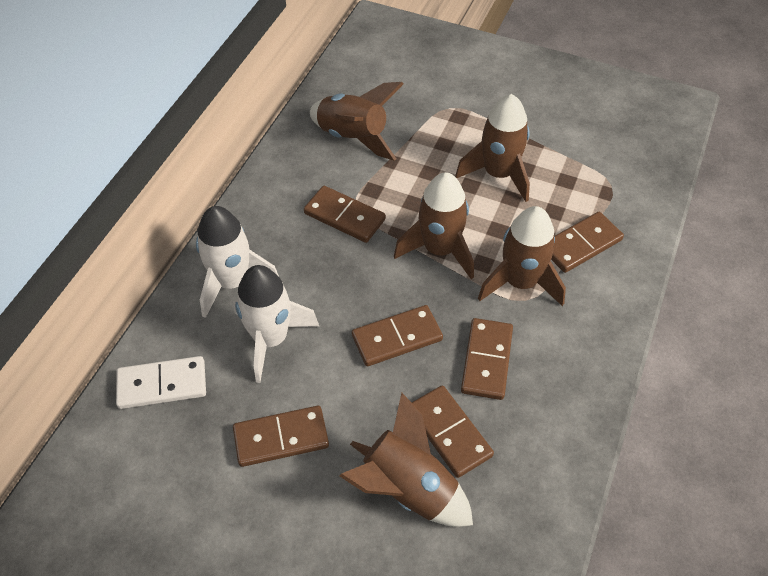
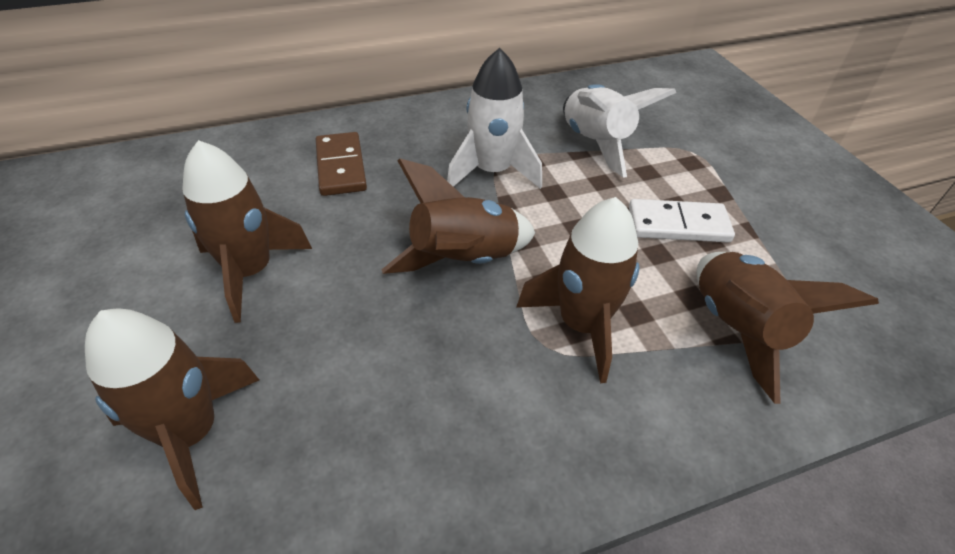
brown domino: 6 -> 1

